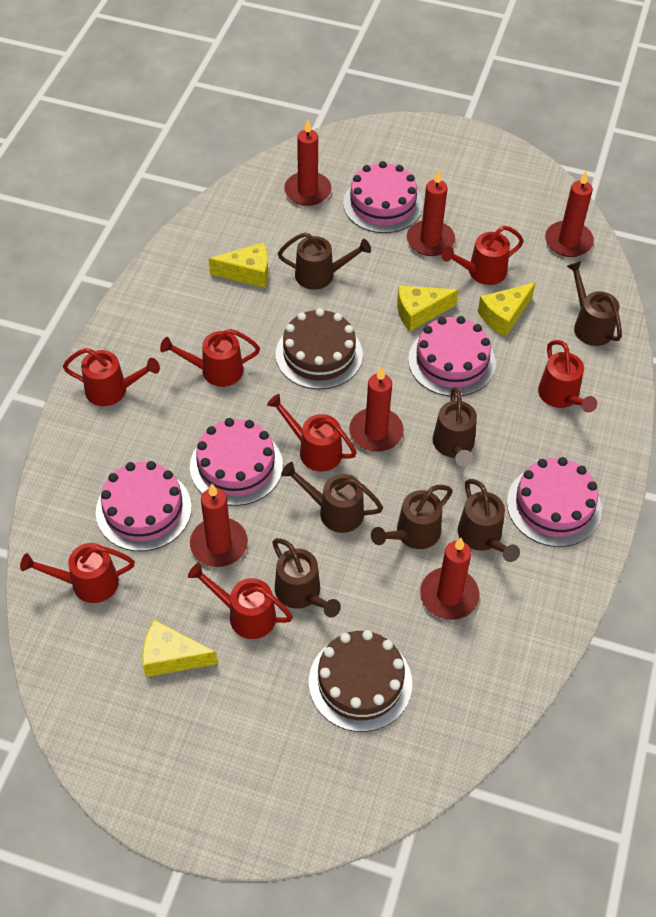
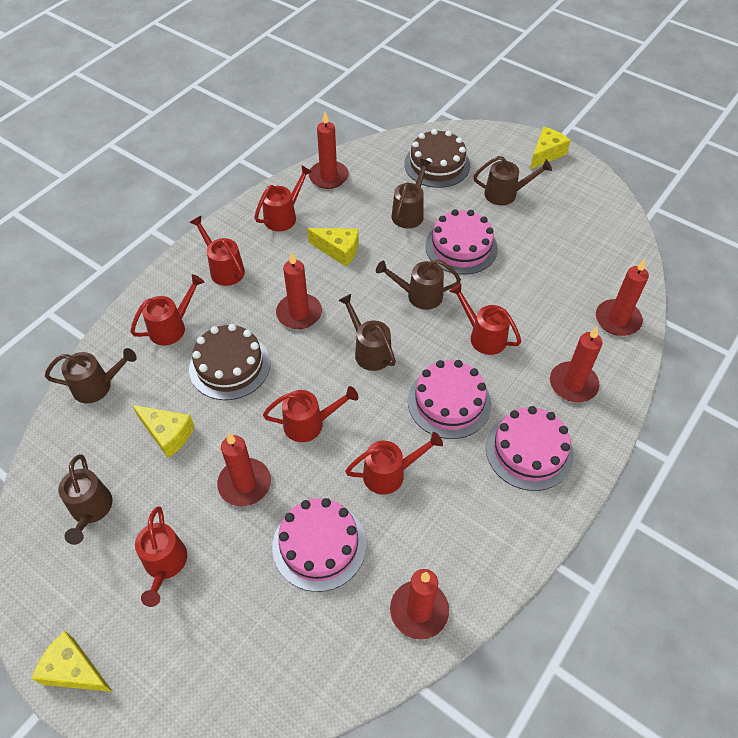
brown watering can: 7 -> 6
pink cake: 5 -> 4

